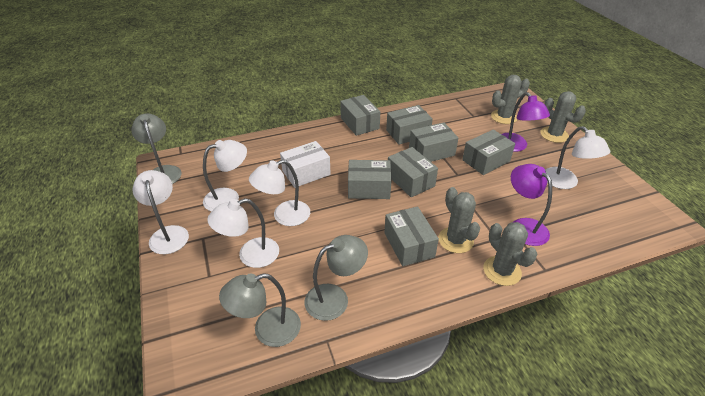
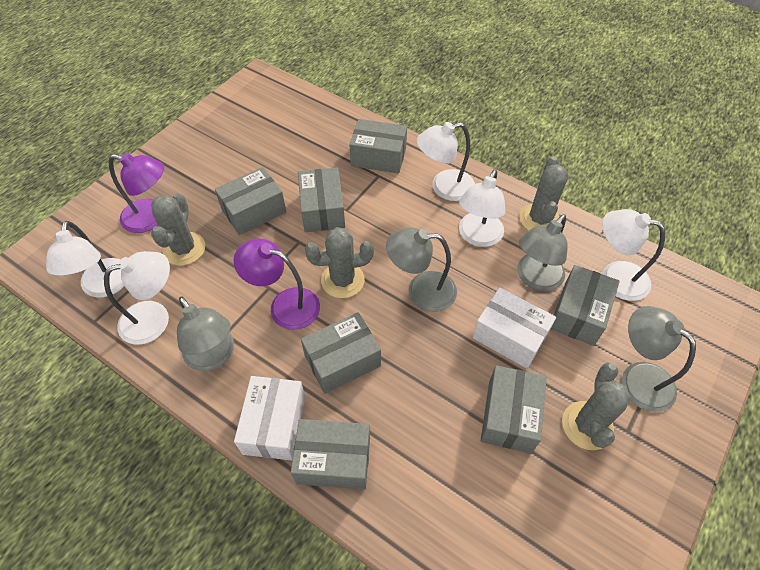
grey lamp: 3 -> 4
white box: 1 -> 2

